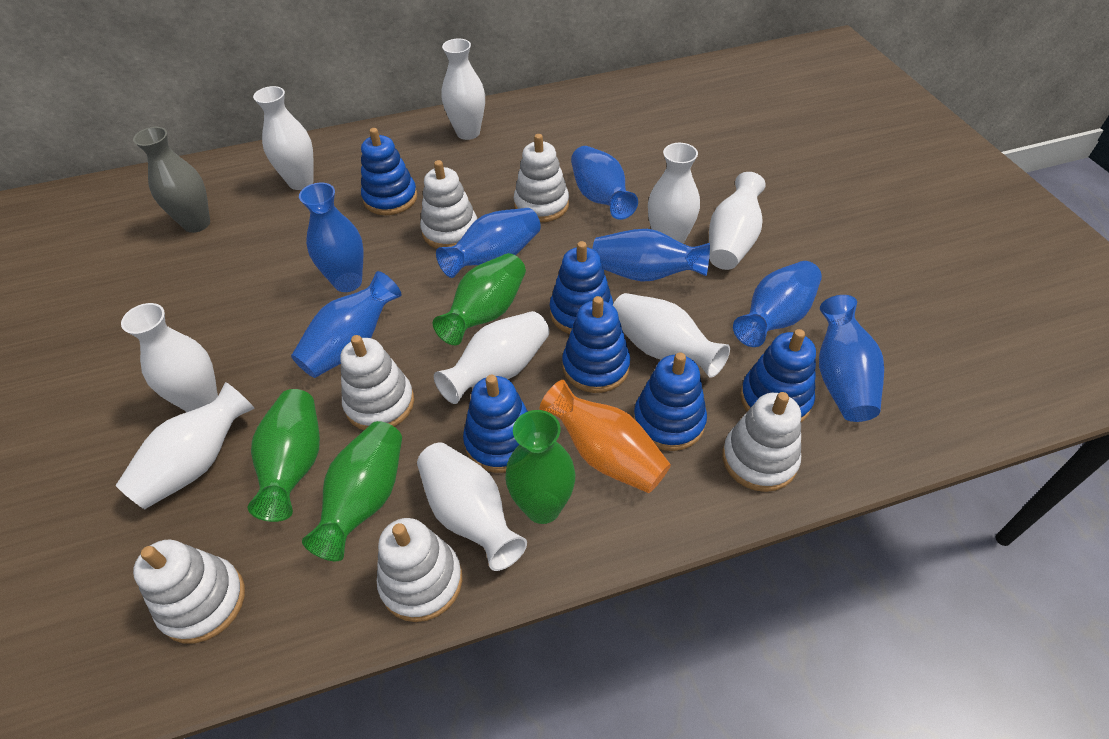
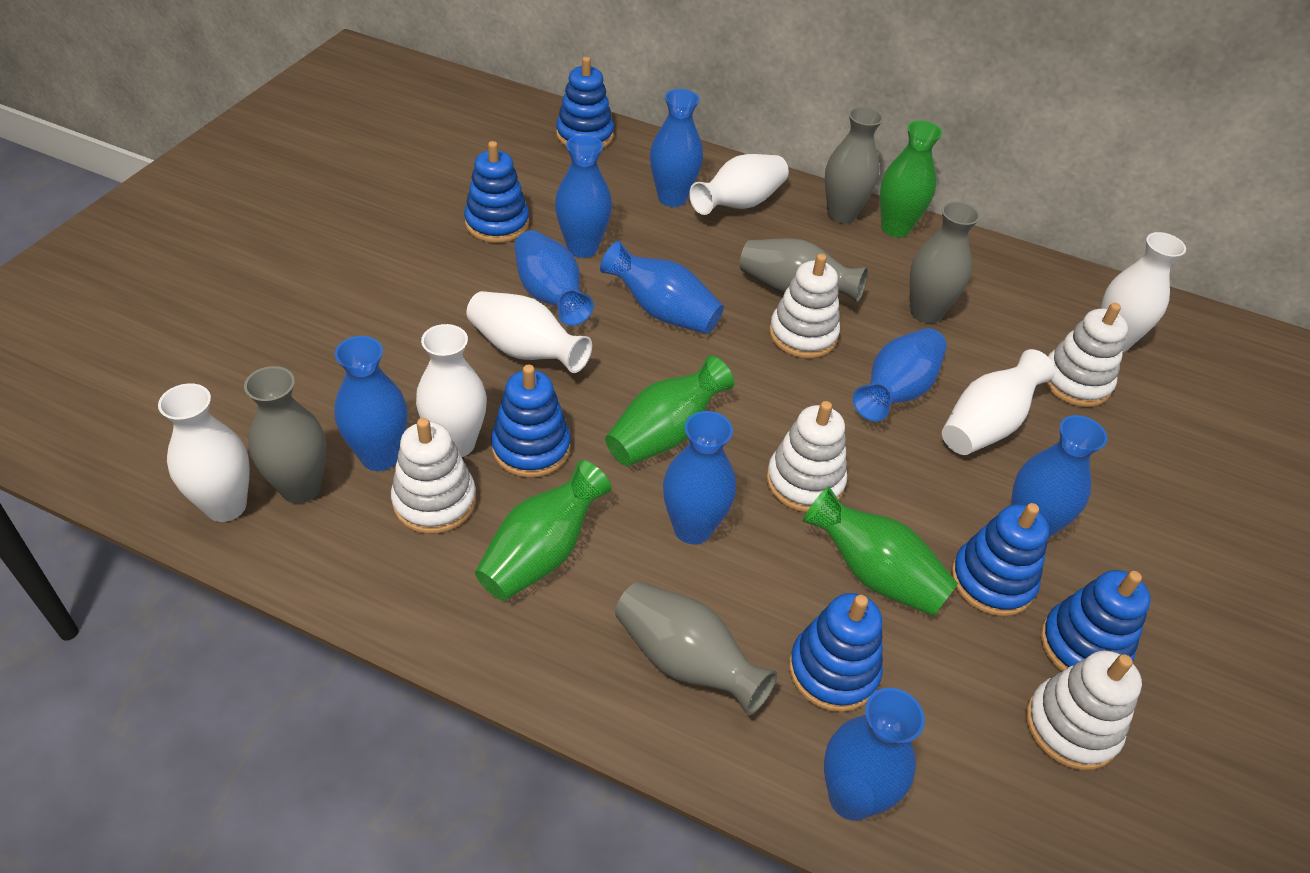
blue vase: 7 -> 9
grey vase: 1 -> 5
orange vase: 1 -> 0
white stacking toy: 6 -> 5
white vase: 9 -> 6

